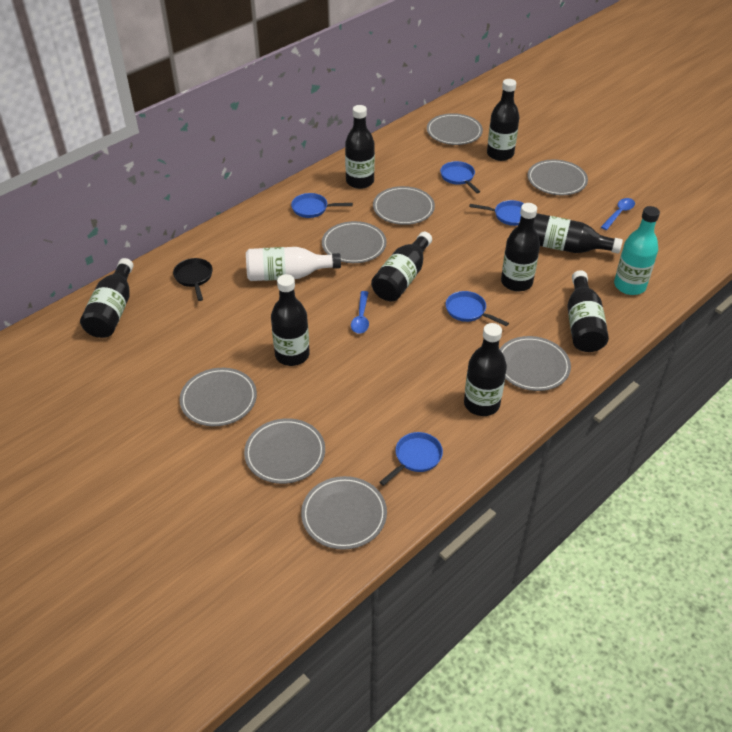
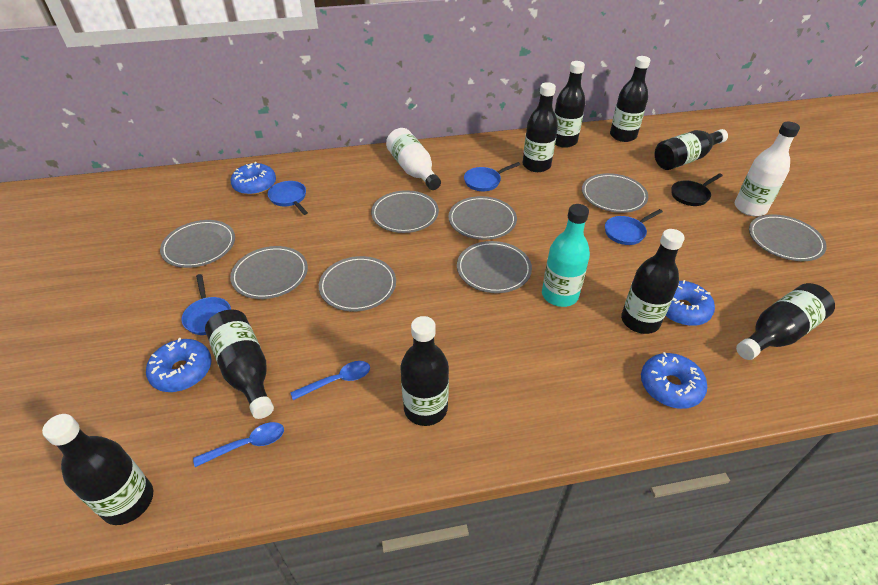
blue donut: 0 -> 4
blue pan: 5 -> 4
white bottle: 1 -> 2

